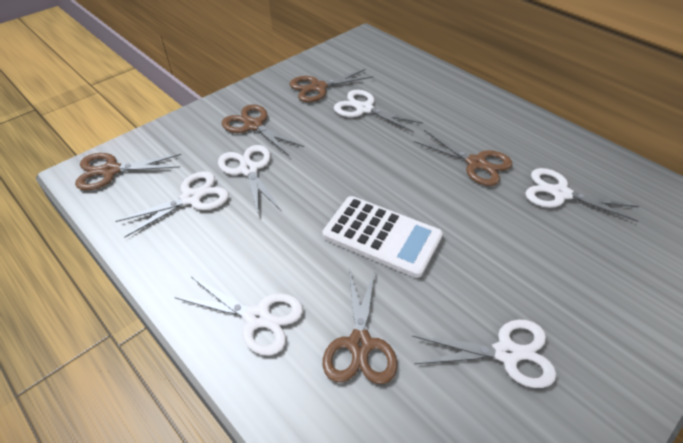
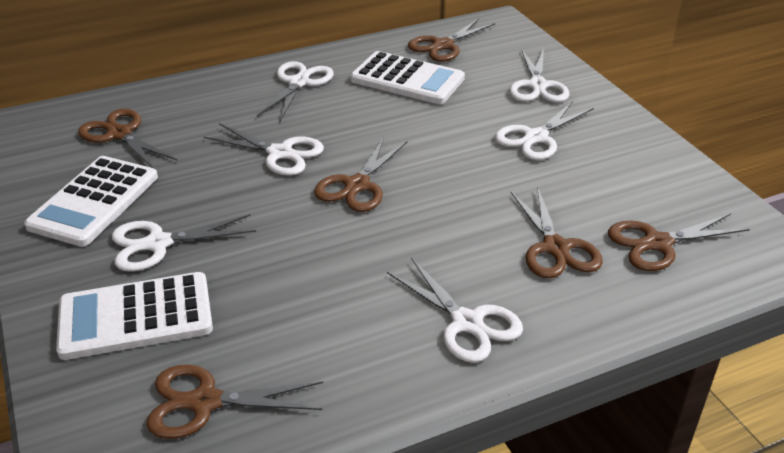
brown scissors: 5 -> 6
white calculator: 1 -> 3

